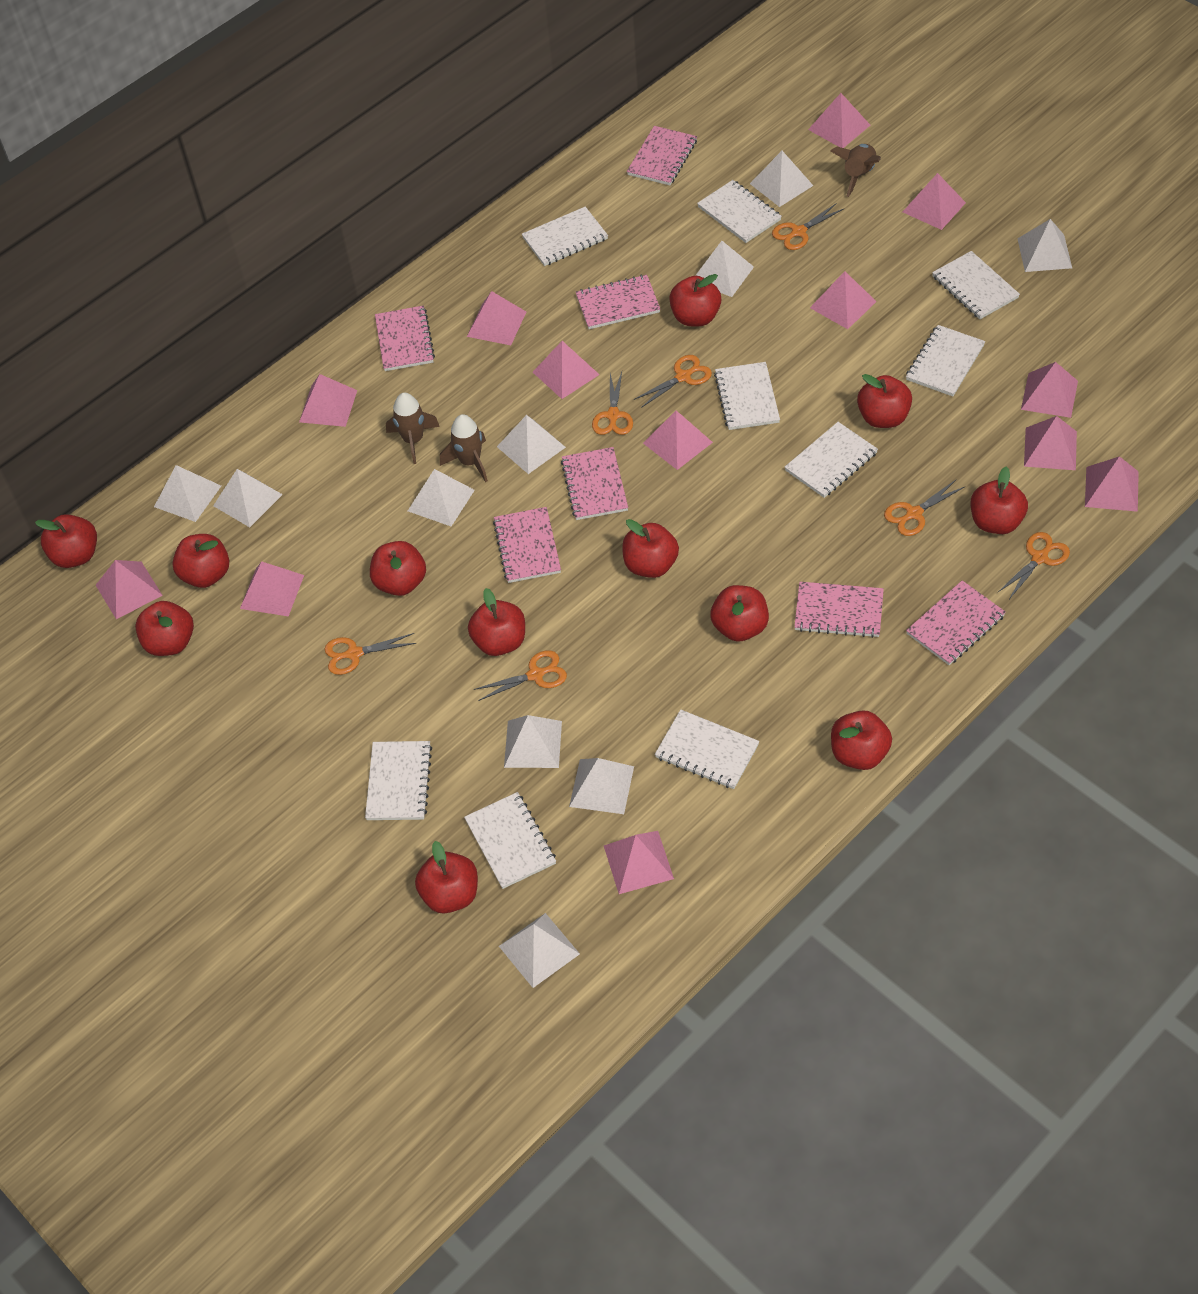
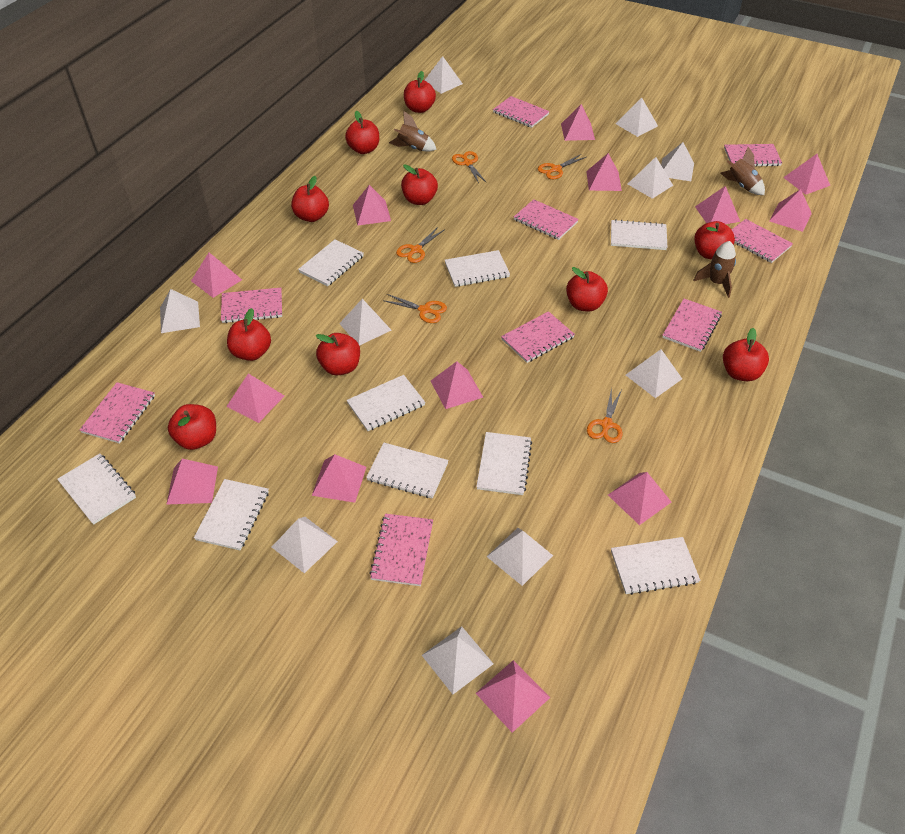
orange scissors: 7 -> 5
pink notebook: 7 -> 9
red apple: 12 -> 10

